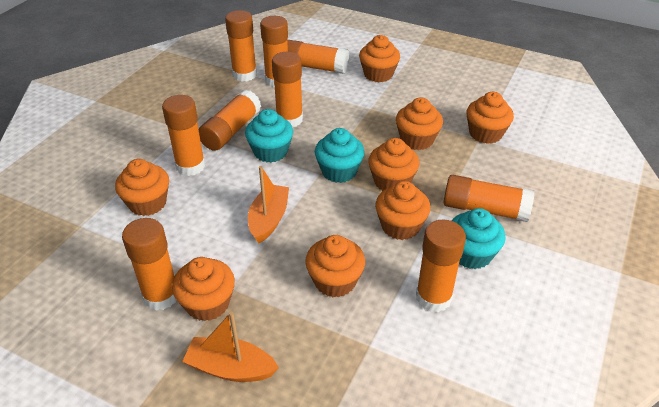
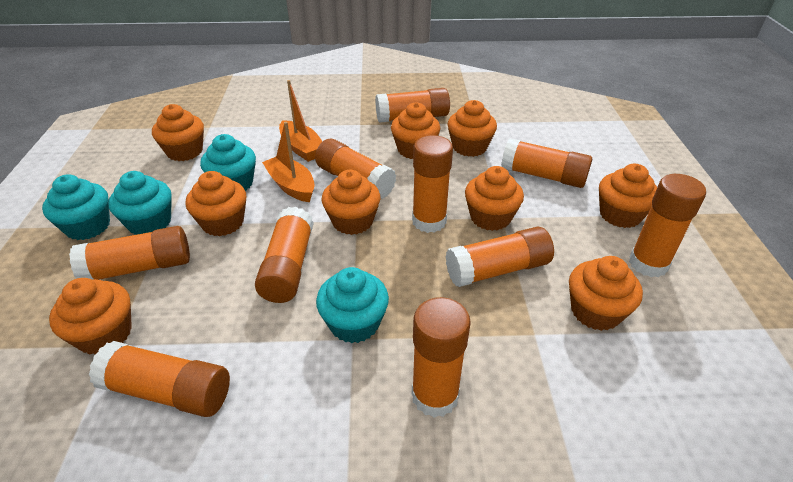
orange cupcake: 8 -> 9
orange glue stick: 9 -> 10
turquoise cupcake: 3 -> 4

